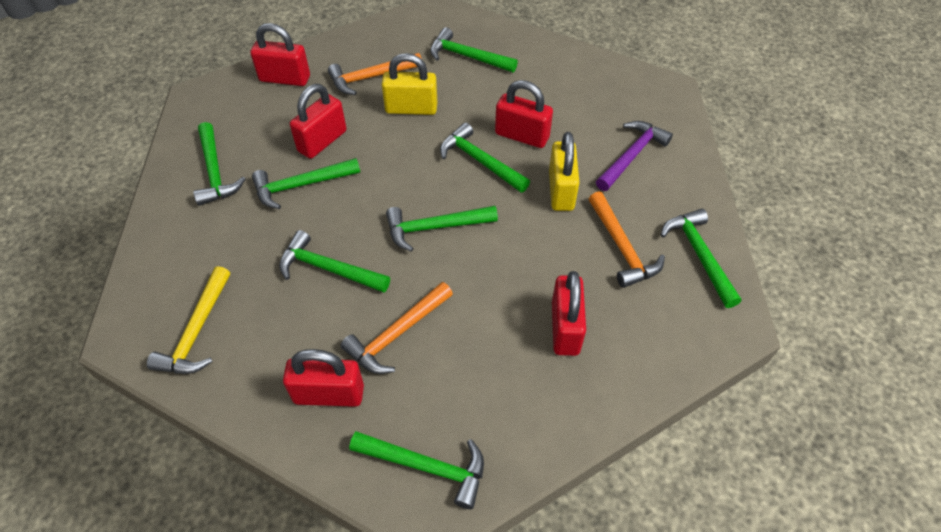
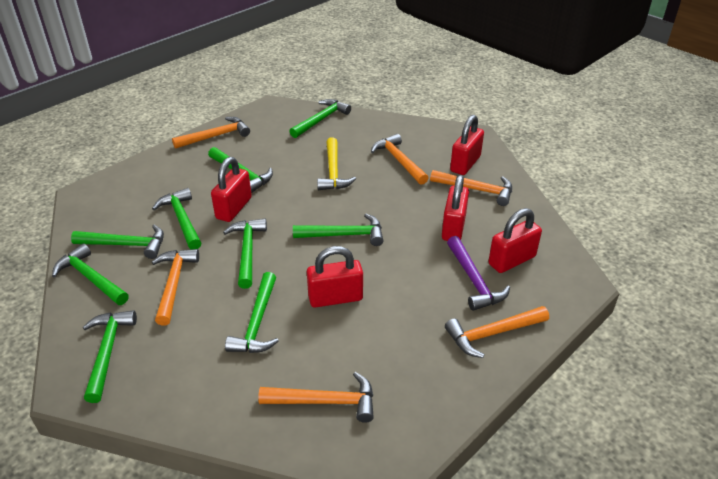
green hammer: 8 -> 9
orange hammer: 3 -> 6
yellow padlock: 2 -> 0

